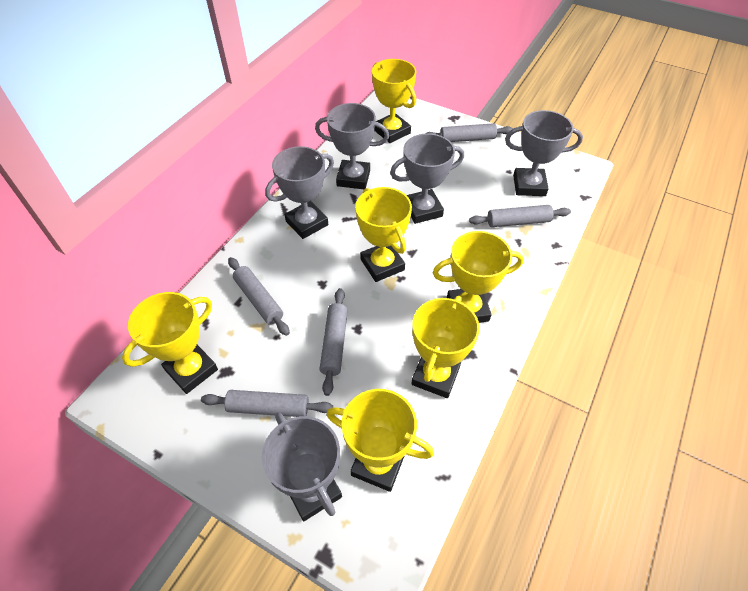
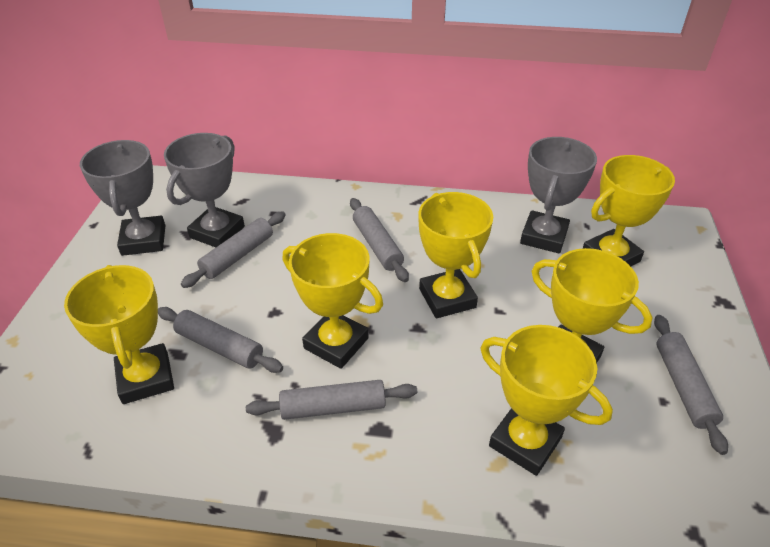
grey trophy: 5 -> 3

